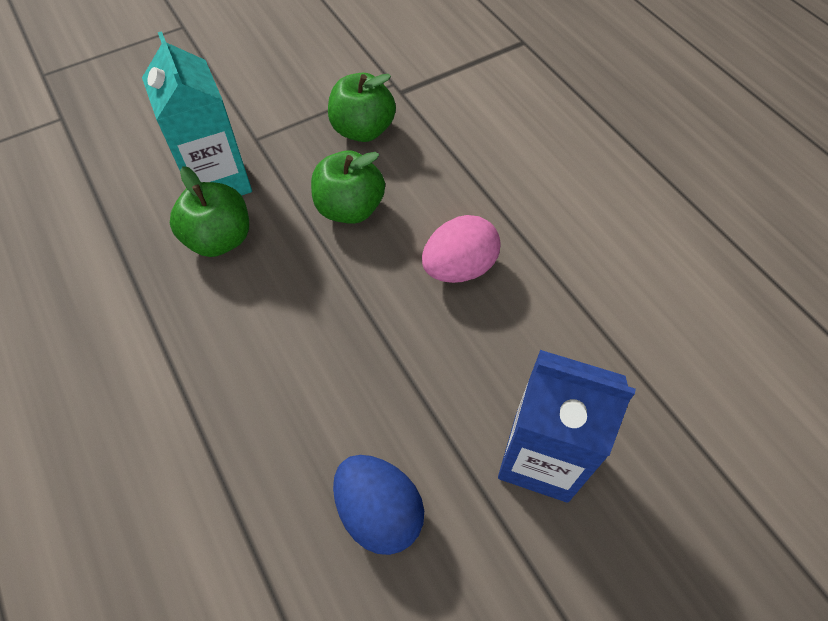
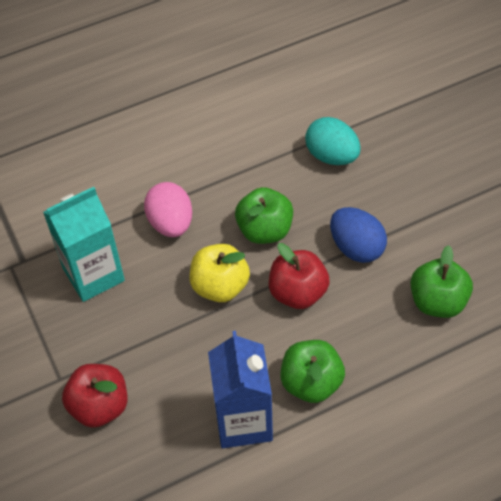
red apple: 0 -> 2
turquoise egg: 0 -> 1
yellow apple: 0 -> 1

